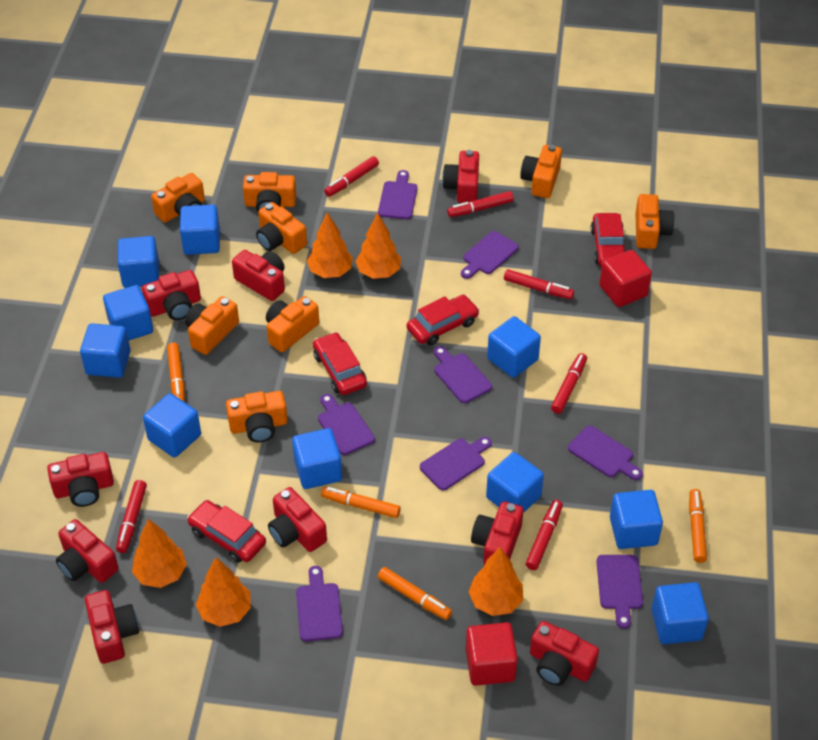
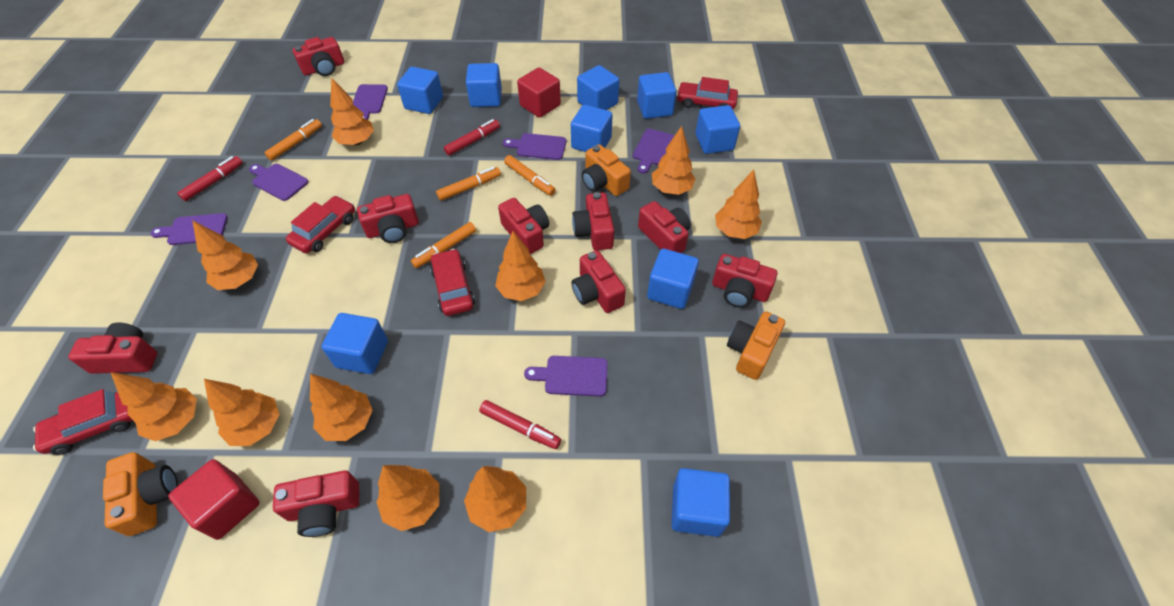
blue cube: 10 -> 9
orange camera: 8 -> 3
orange tree: 5 -> 10
purple cutting board: 8 -> 6
red marker: 6 -> 3

